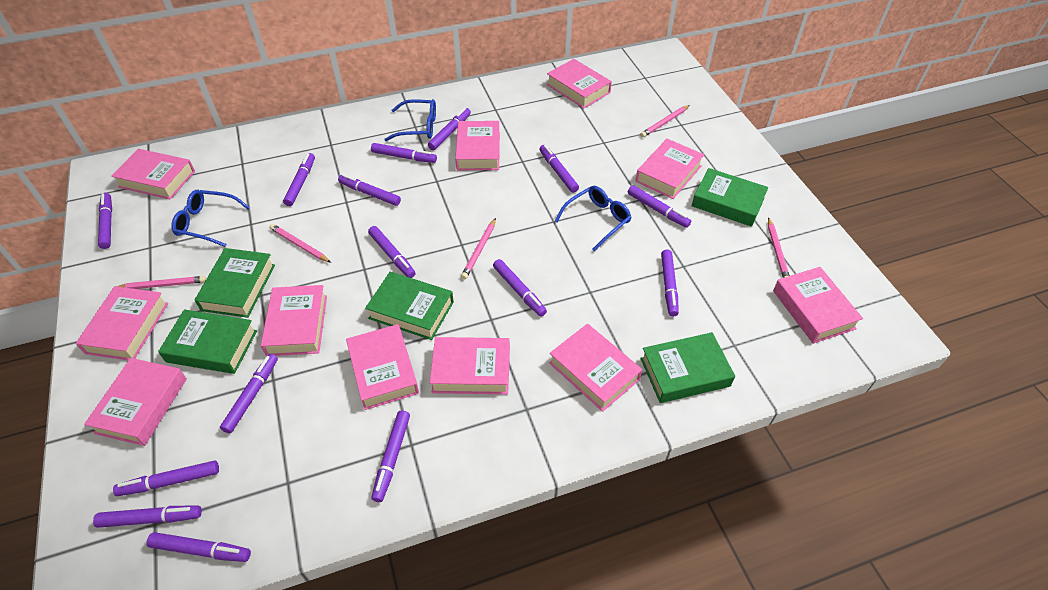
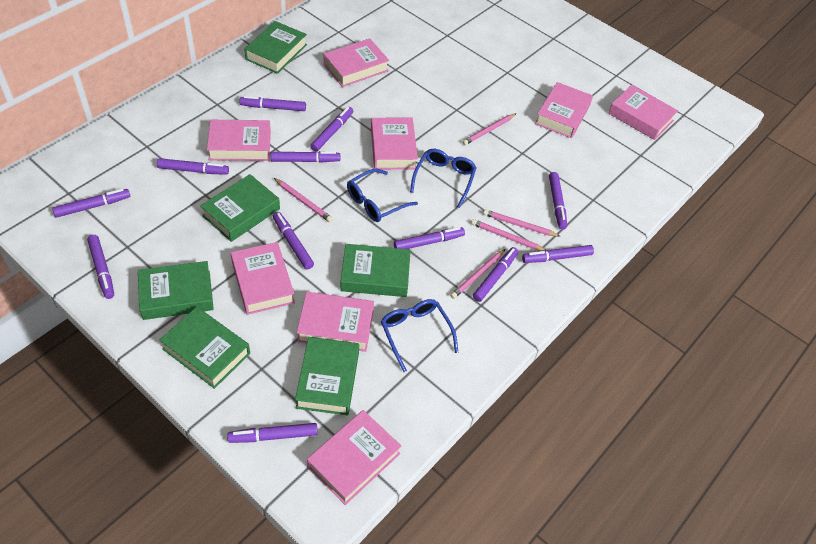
green book: 5 -> 6
pink book: 11 -> 8
purple marker: 15 -> 12

